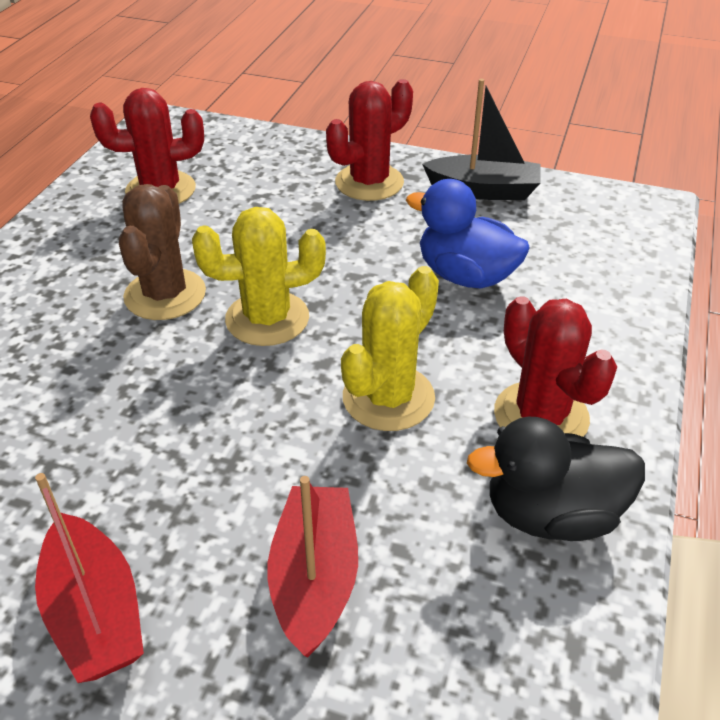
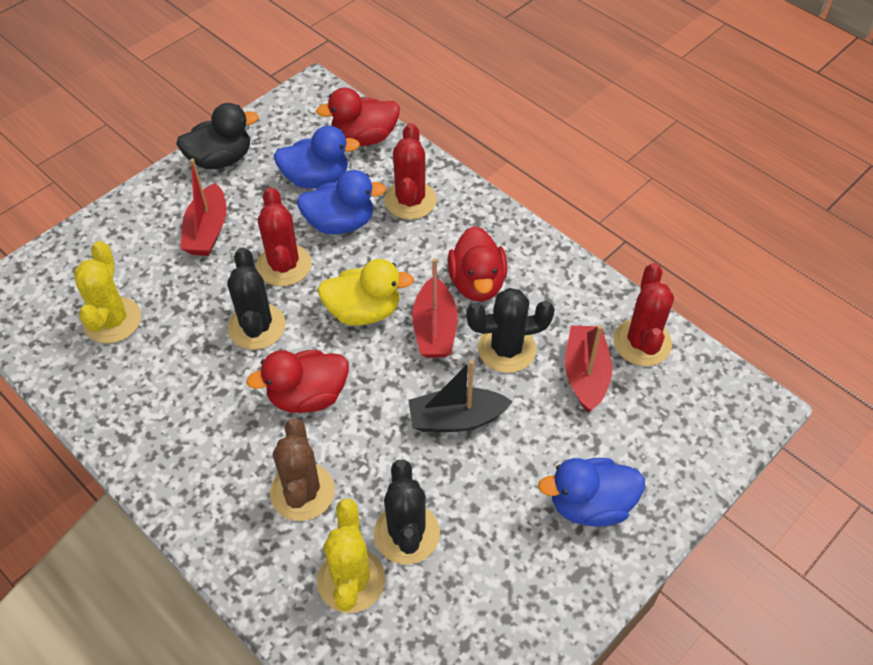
black cactus: 0 -> 3
blue duck: 1 -> 3
red boat: 2 -> 3
red duck: 0 -> 3
yellow duck: 0 -> 1

